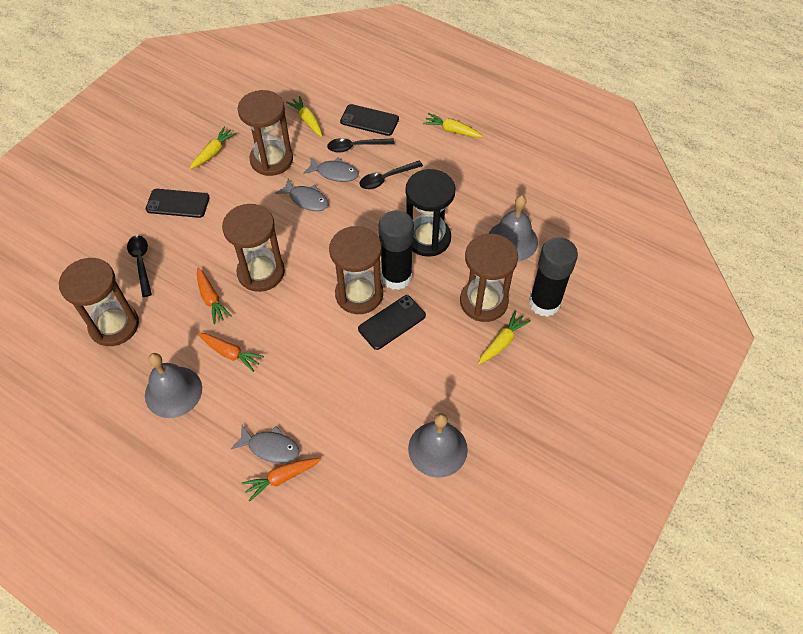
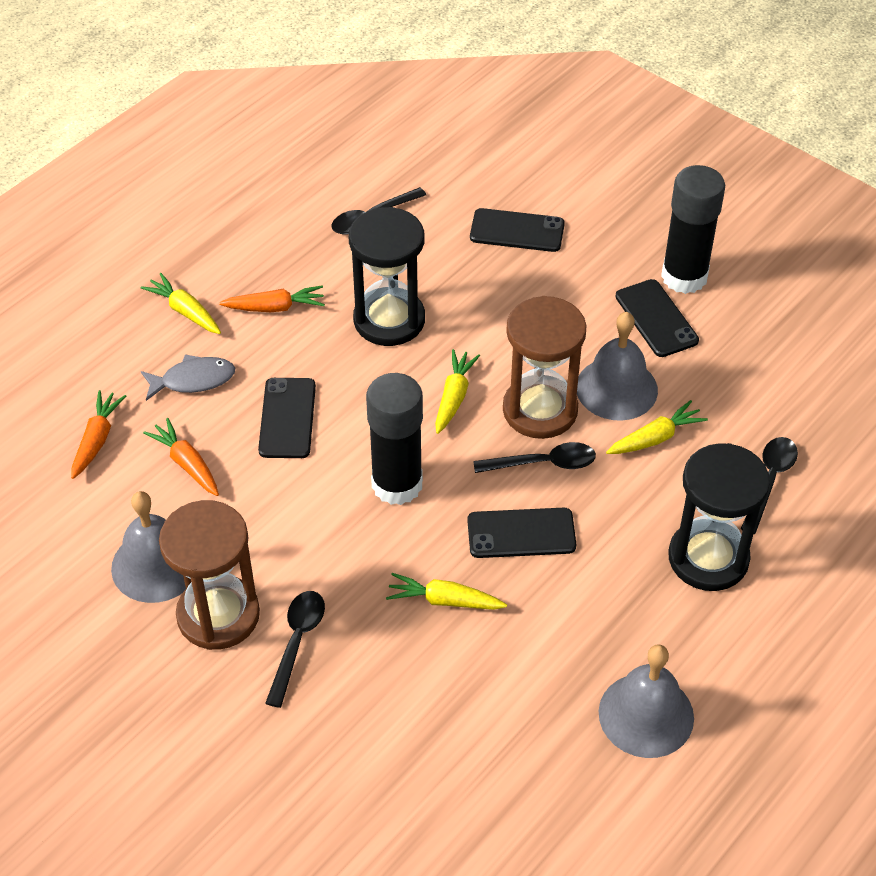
black hourglass: 1 -> 2
black phone: 3 -> 4
black spoon: 3 -> 4
brown hourglass: 5 -> 2
grey fish: 3 -> 1

